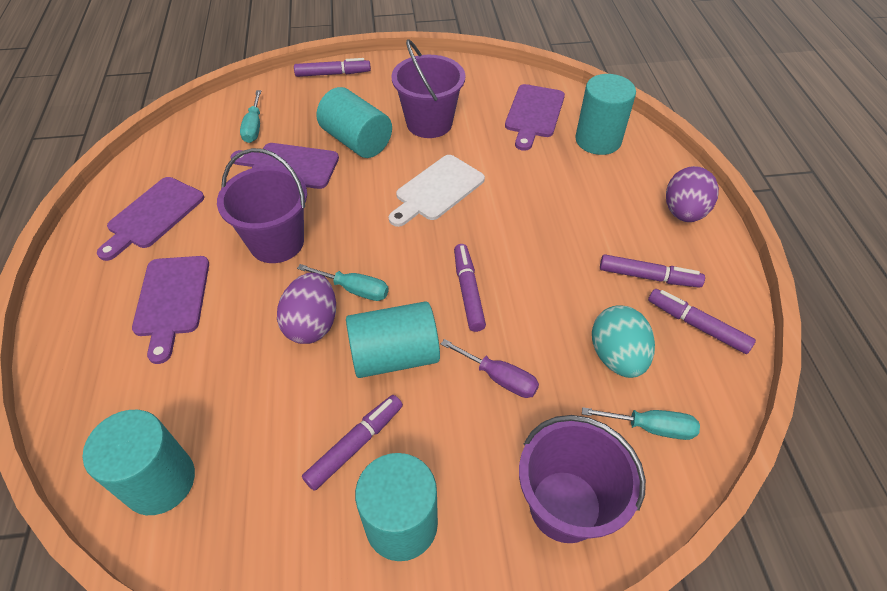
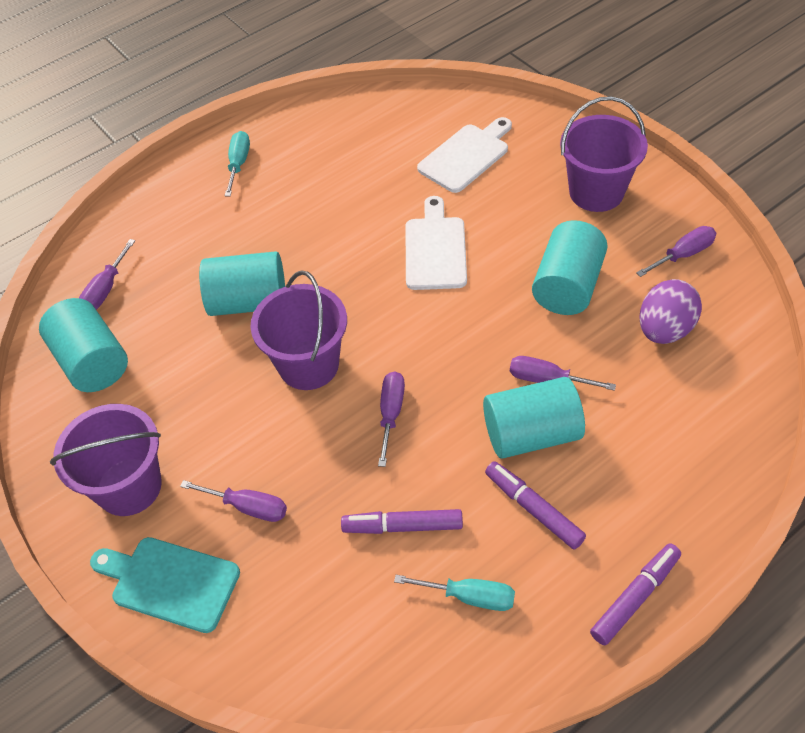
purple cutting board: 4 -> 0
purple egg: 2 -> 1
purple marker: 5 -> 3
purple screwdriver: 1 -> 5
turquoise cutting board: 0 -> 1
turquoise cylinder: 5 -> 4
turquoise egg: 1 -> 0
turquoise screwdriver: 3 -> 2
white cutting board: 1 -> 2

